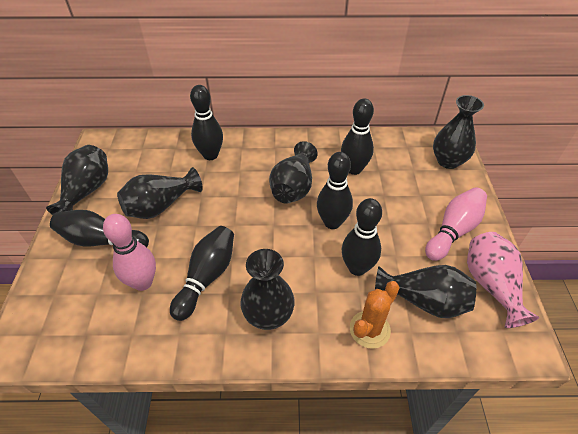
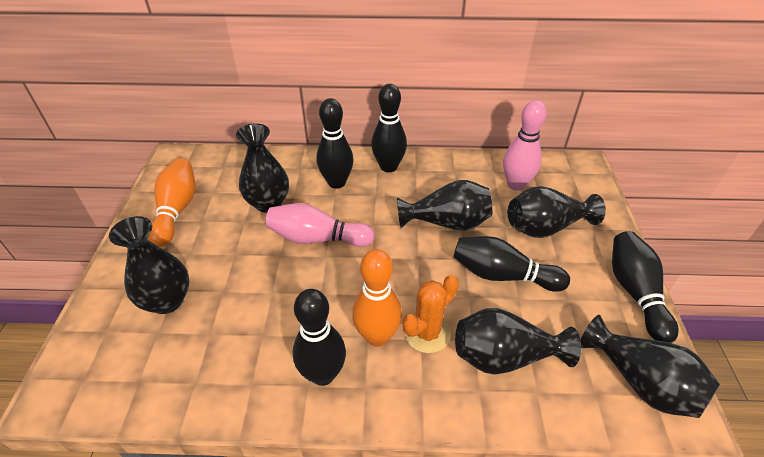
black bowling pin: 6 -> 5
orange bowling pin: 0 -> 2
pink vase: 1 -> 0

